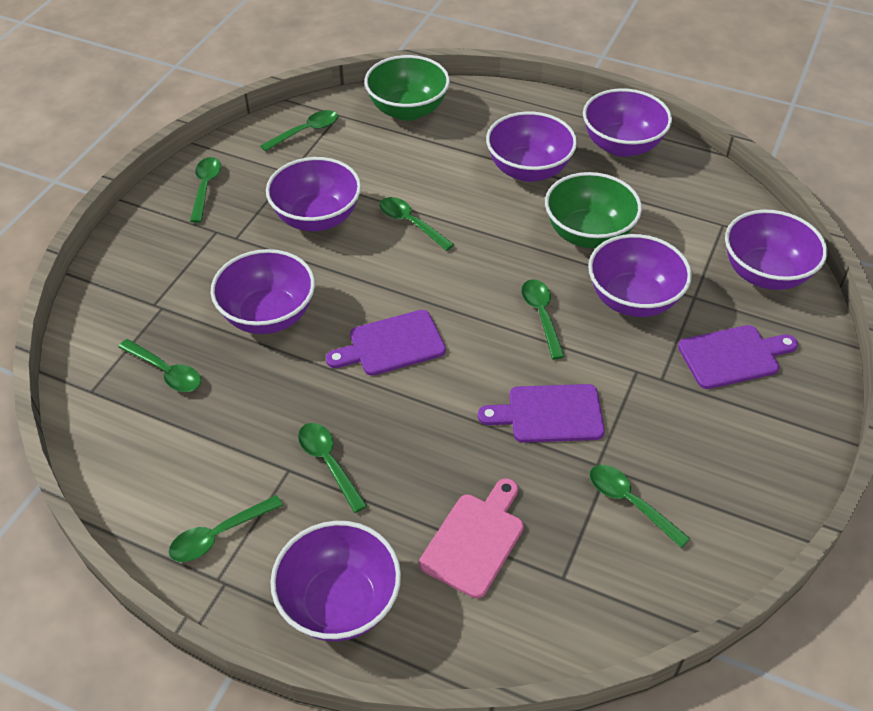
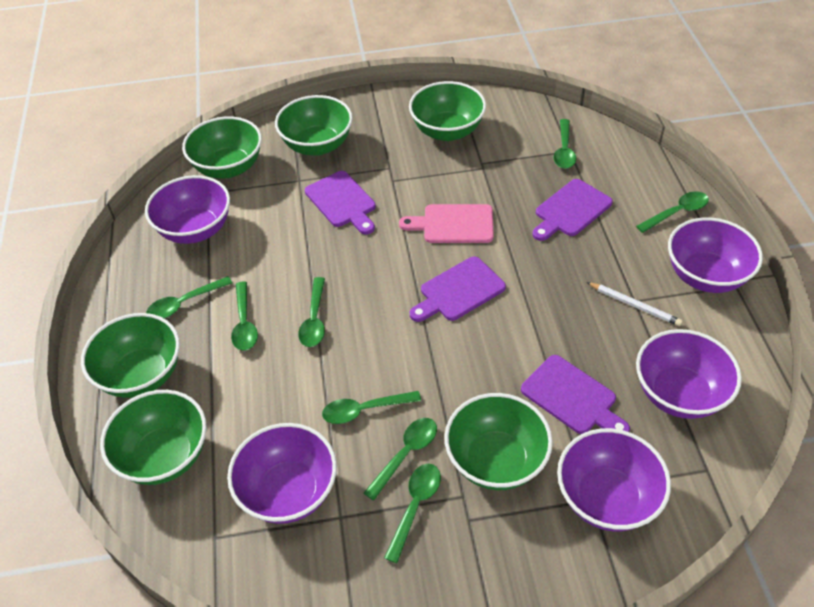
green bowl: 2 -> 6
purple bowl: 7 -> 5
purple cutting board: 3 -> 4
white pencil: 0 -> 1

